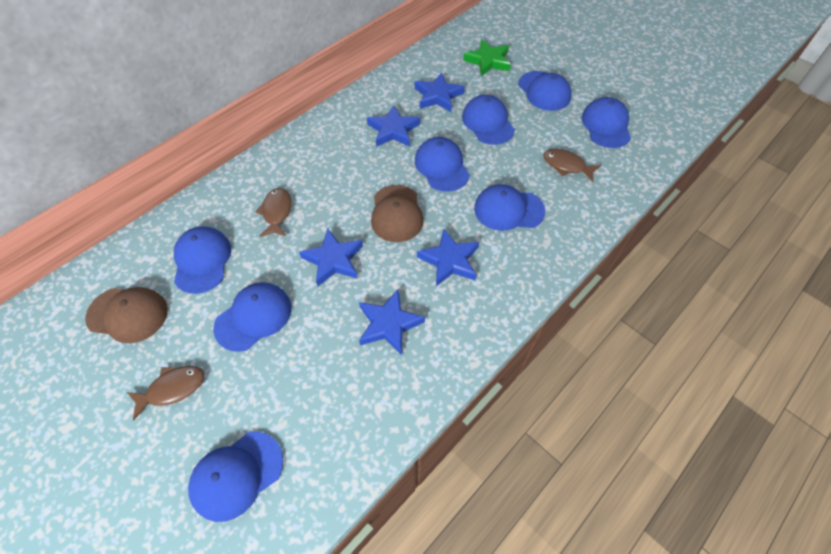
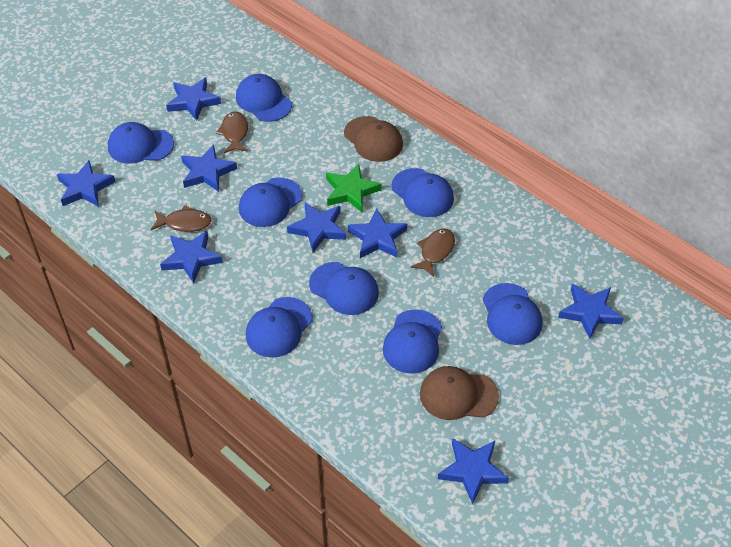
blue star: 5 -> 8

